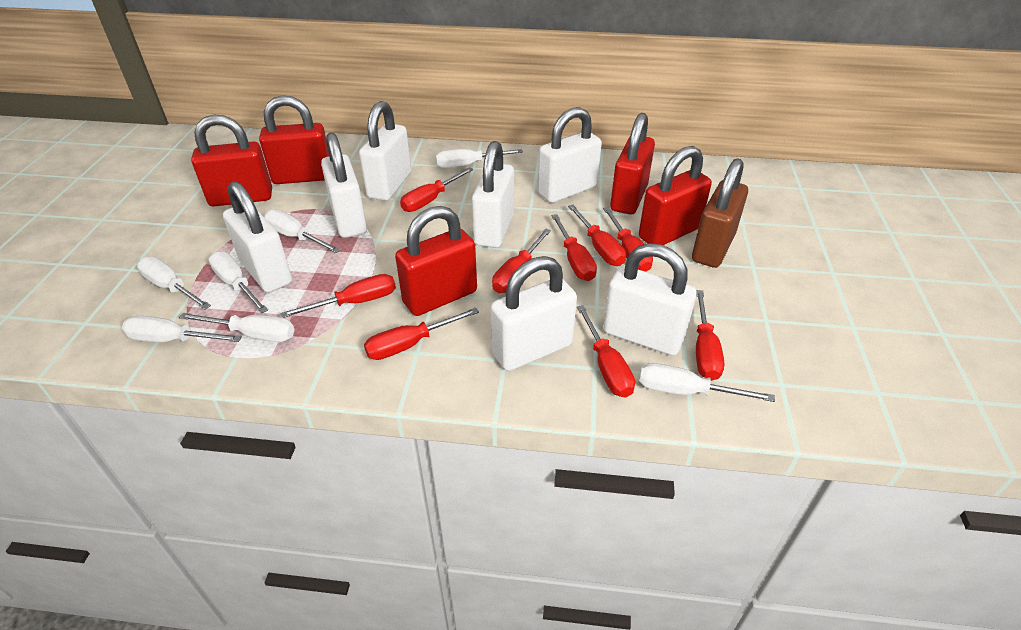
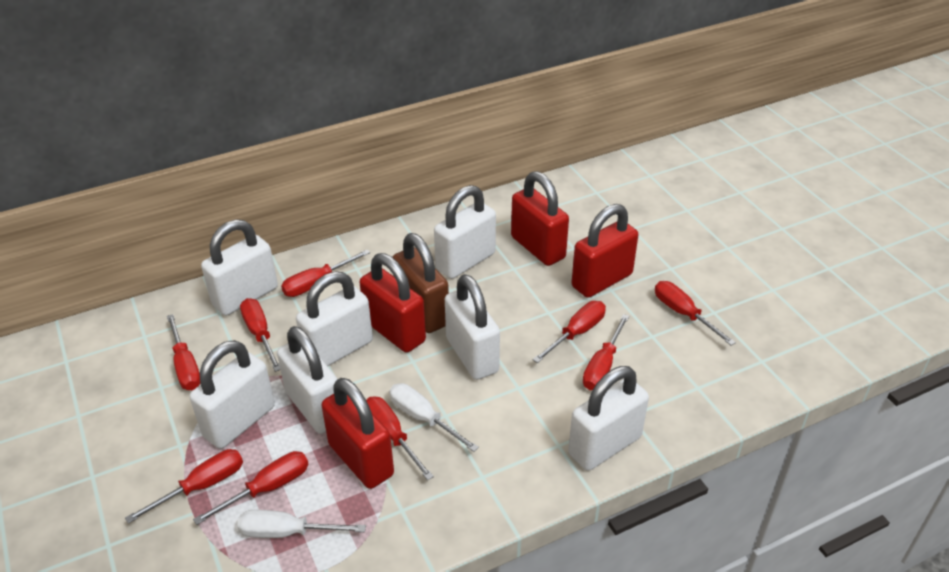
red padlock: 5 -> 4
white screwdriver: 7 -> 2

